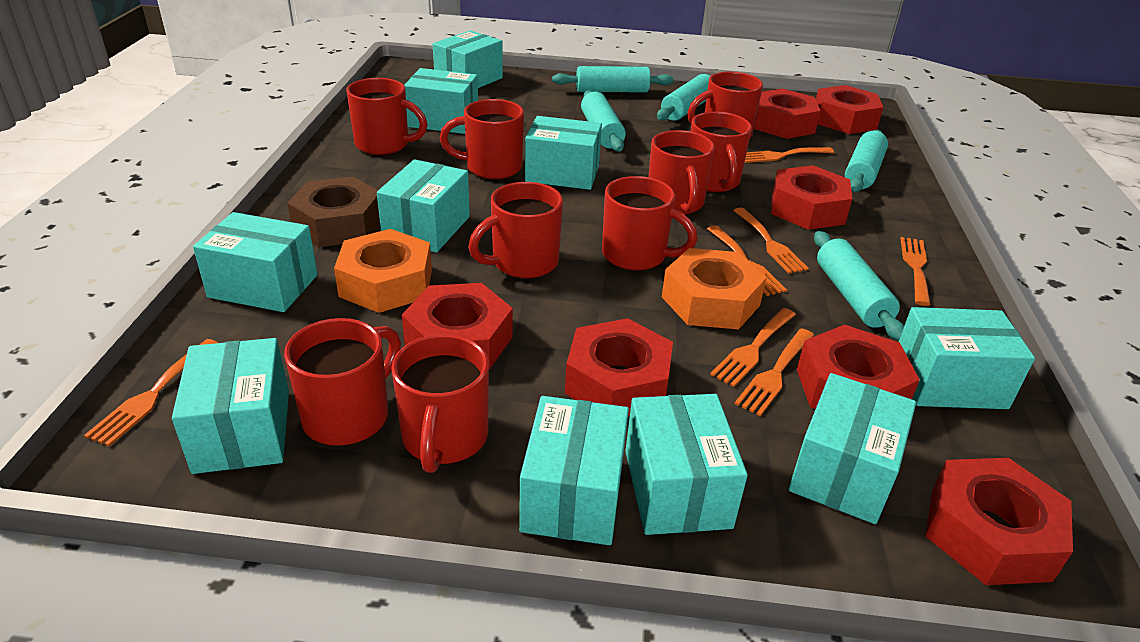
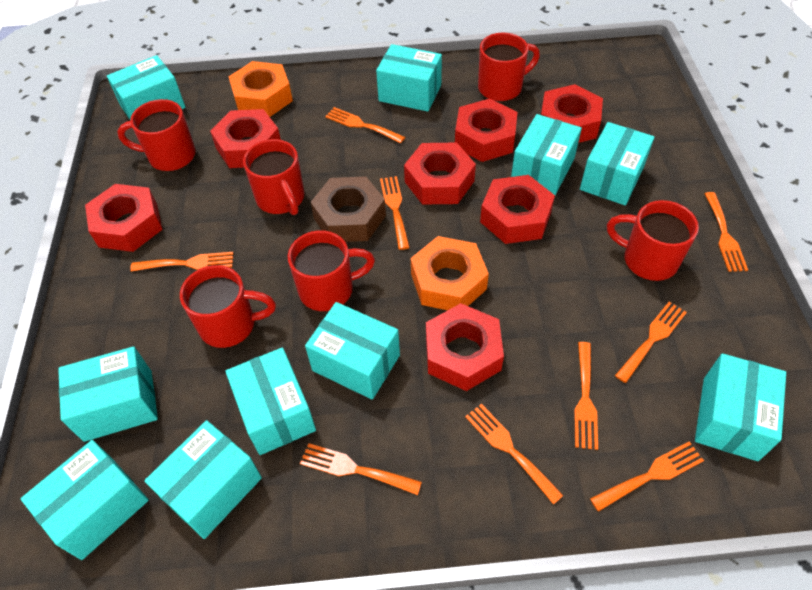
orange fork: 7 -> 9
red mug: 9 -> 6
turquoise rolling pin: 5 -> 0

